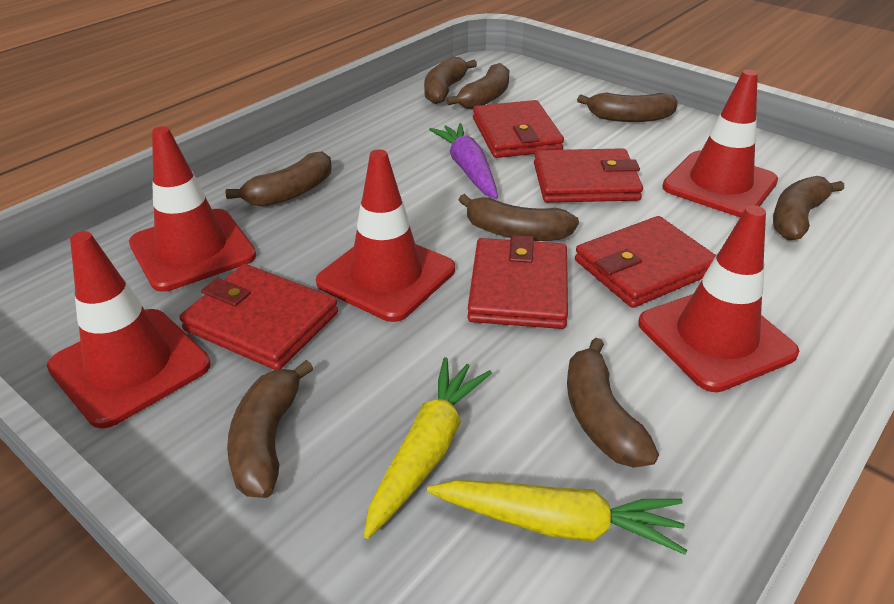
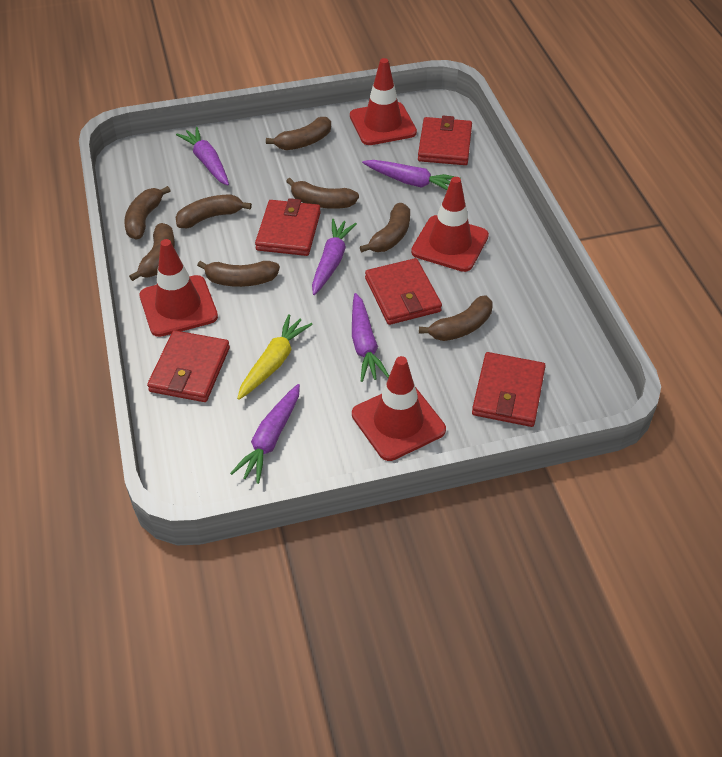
purple carrot: 1 -> 5
red traffic cone: 5 -> 4
yellow carrot: 2 -> 1

